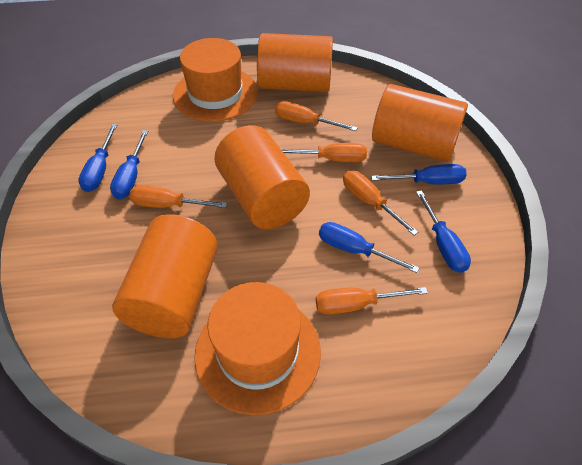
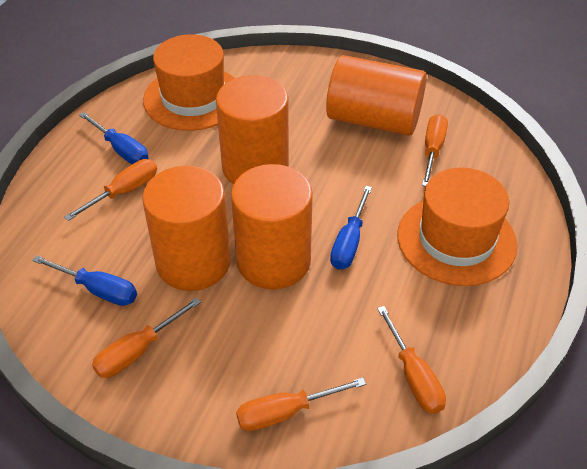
blue screwdriver: 5 -> 3

